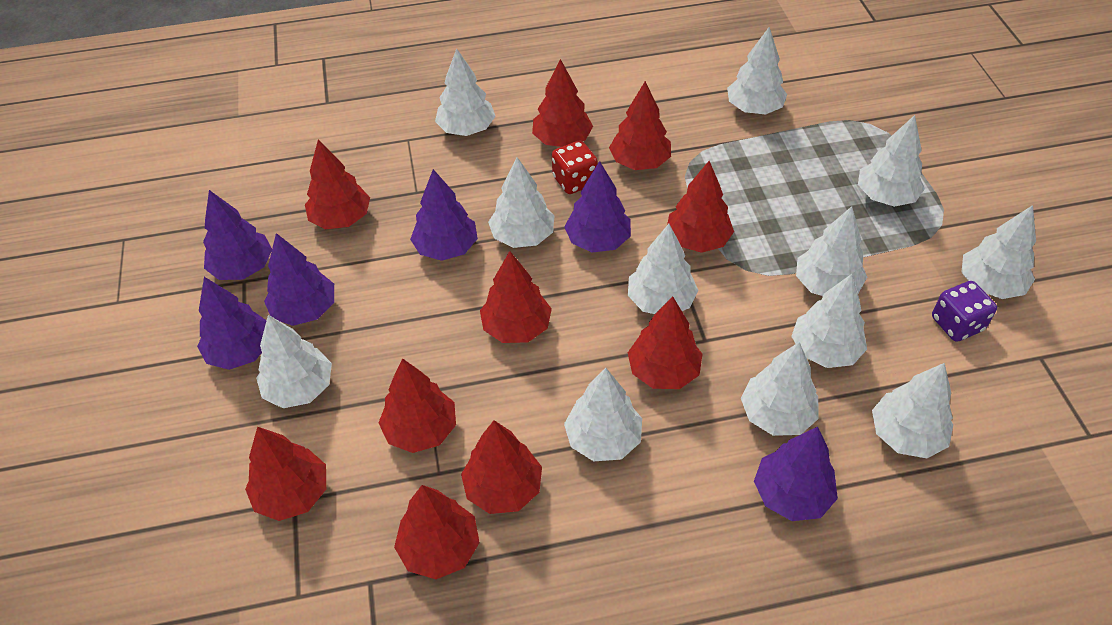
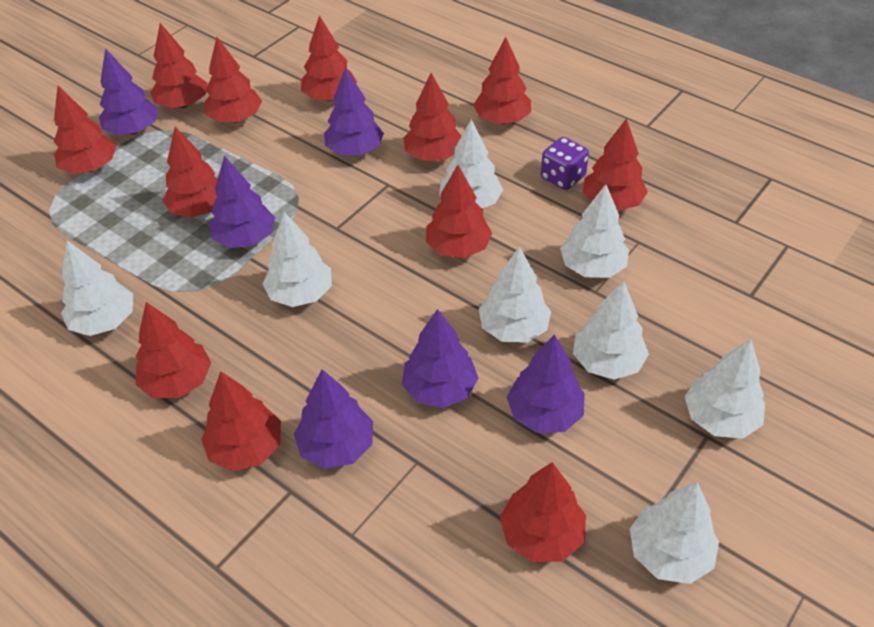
red dice: 1 -> 0
red tree: 10 -> 12
white tree: 12 -> 8

